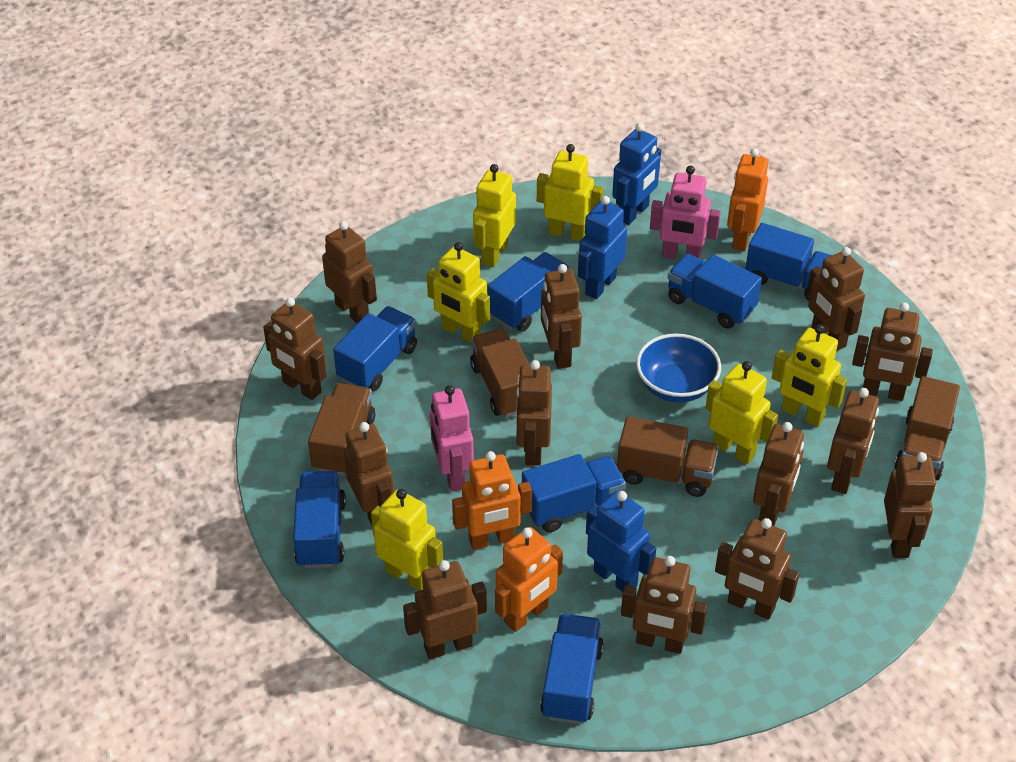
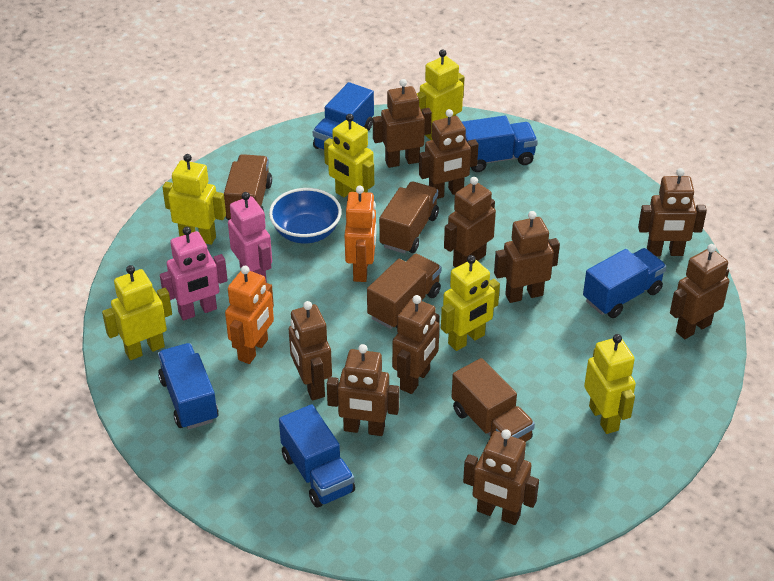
blue robot: 3 -> 0
blue truck: 7 -> 5
brown robot: 13 -> 10
orange robot: 3 -> 2

